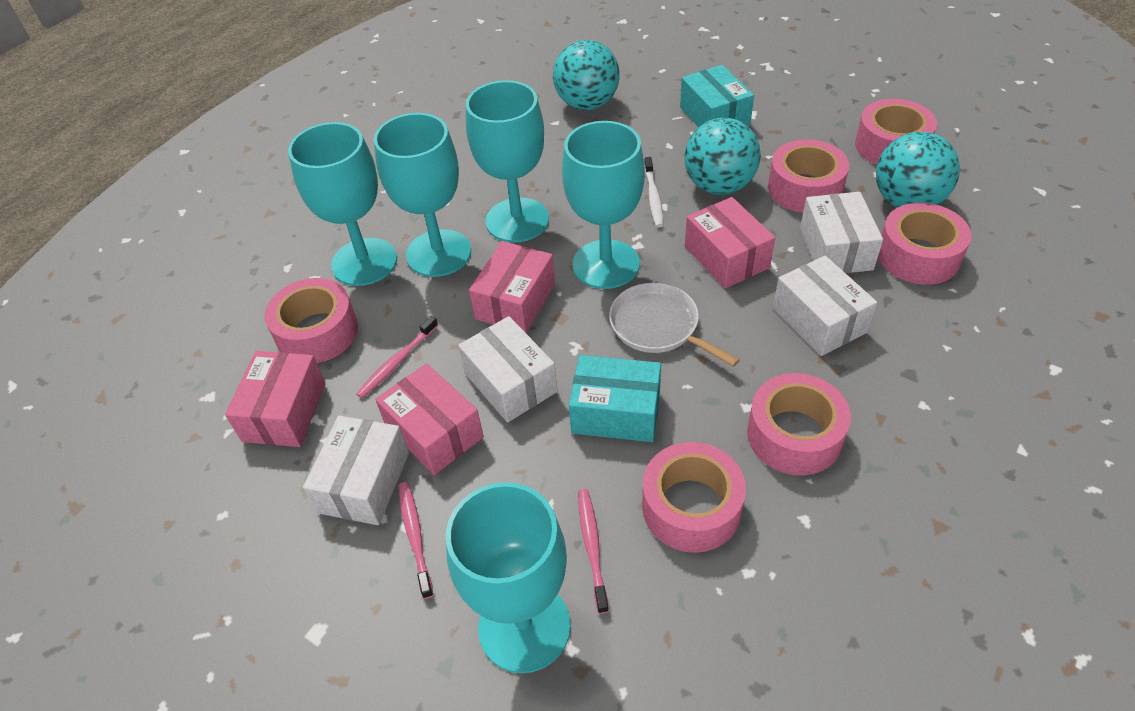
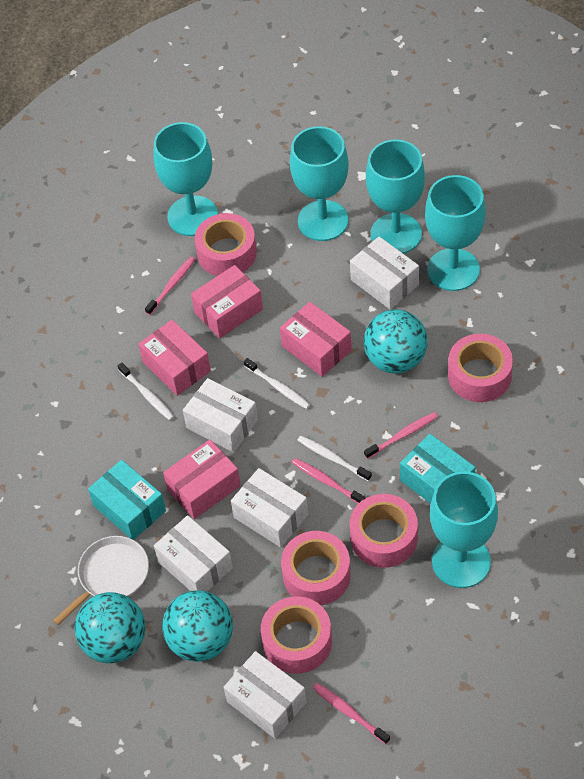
pink tape: 6 -> 5
pink toothbrush: 3 -> 4
white box: 4 -> 5
white toothbrush: 1 -> 3

